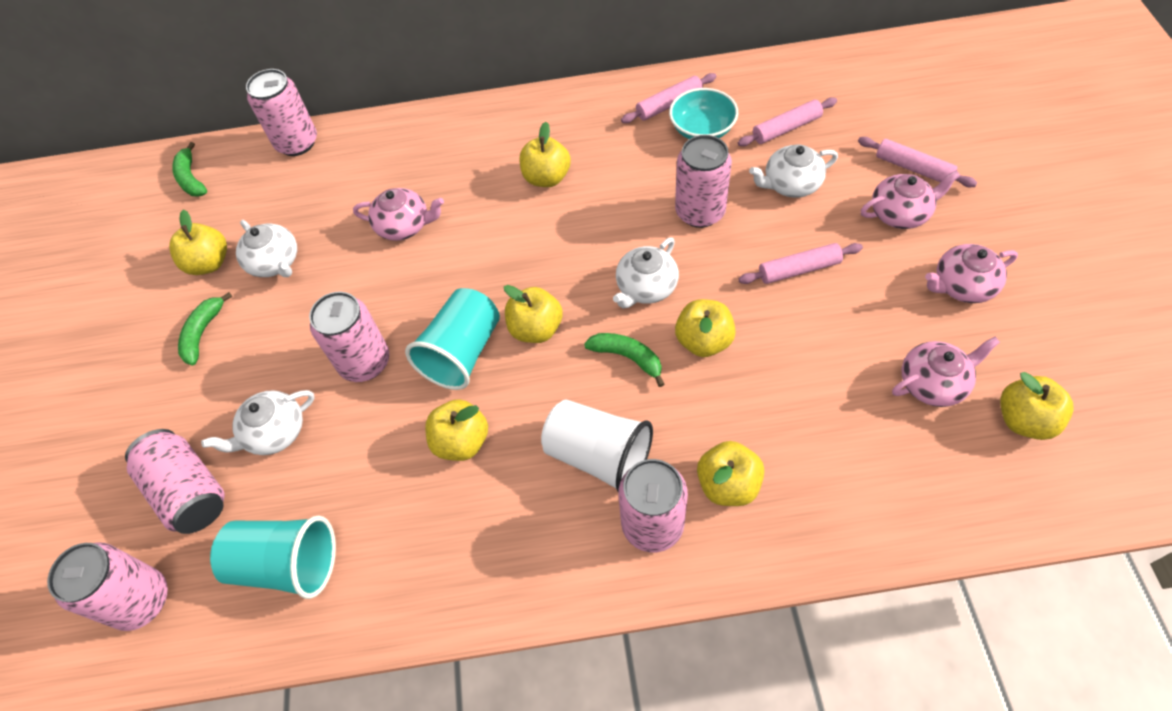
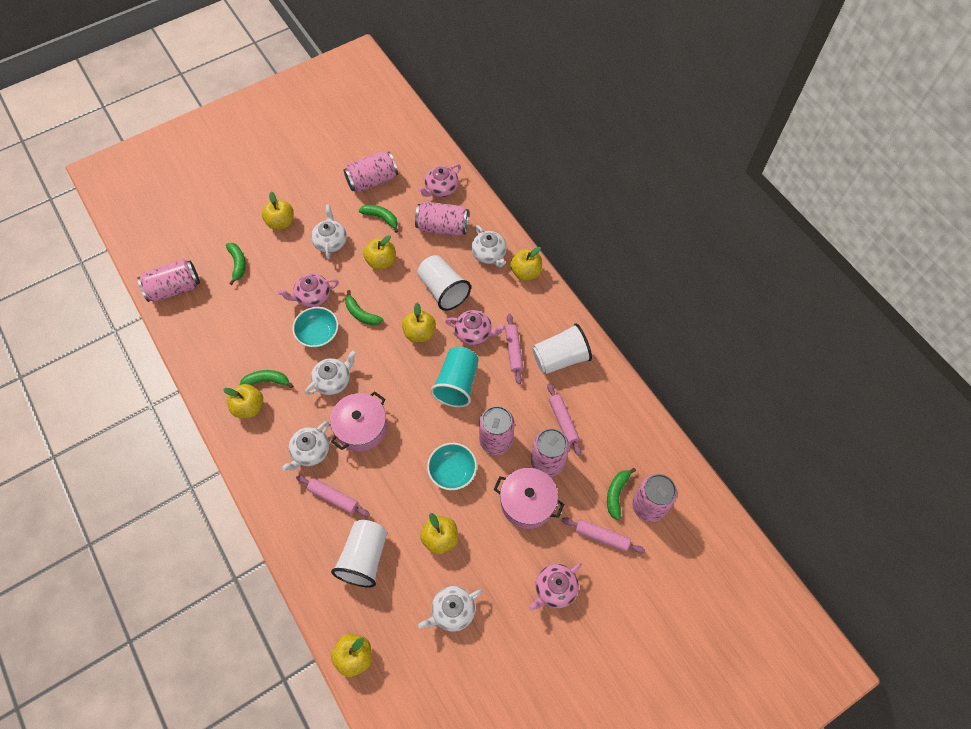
green banana: 3 -> 5
pink pot: 0 -> 2
turquoise bowl: 1 -> 2
turquoise cup: 2 -> 1
white cup: 1 -> 3
white teapot: 4 -> 5

